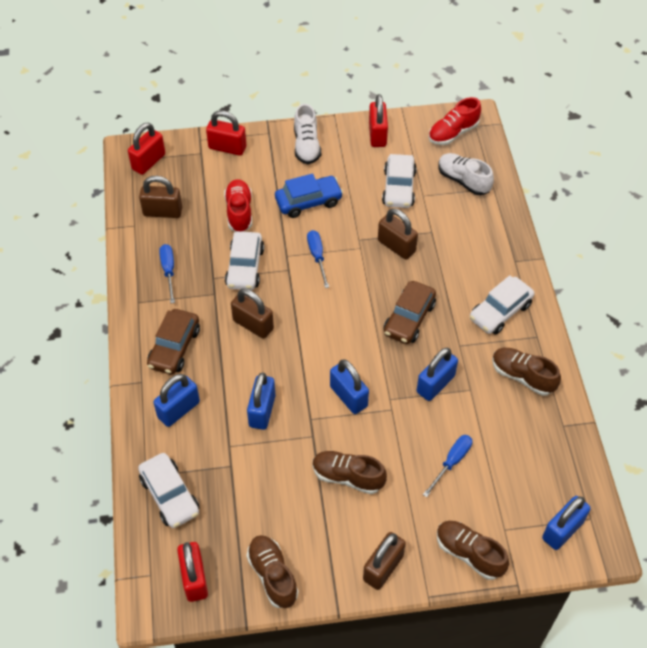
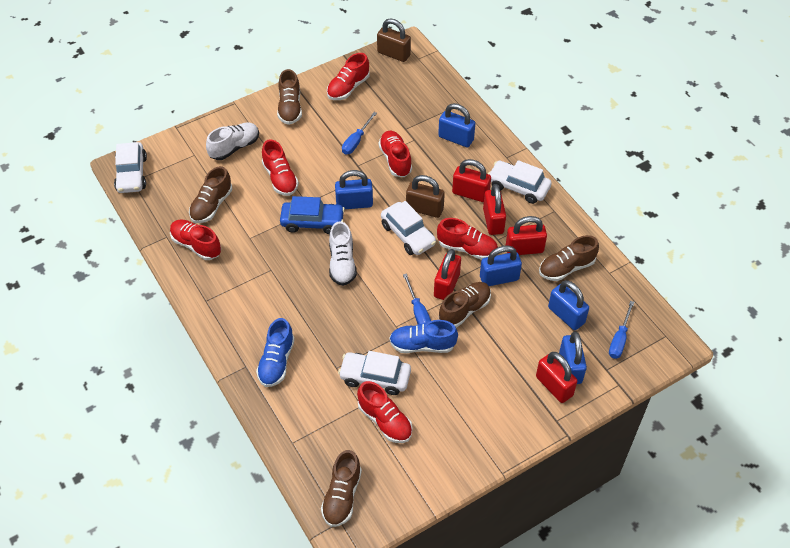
blue shoe: 0 -> 2
brown car: 2 -> 0
brown padlock: 4 -> 2
brown shoe: 4 -> 5
red padlock: 4 -> 5
red shoe: 2 -> 6

